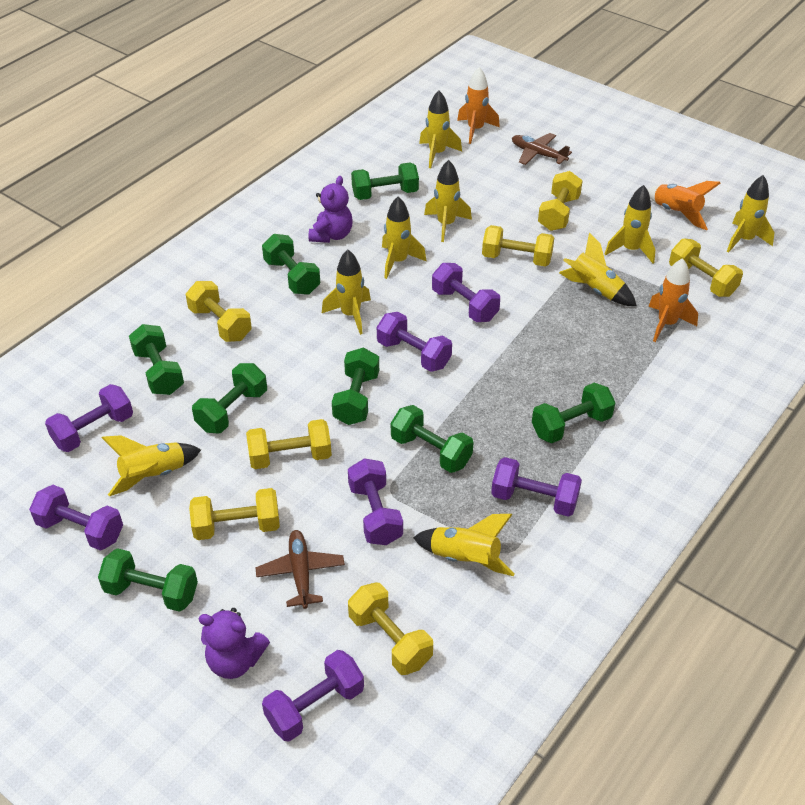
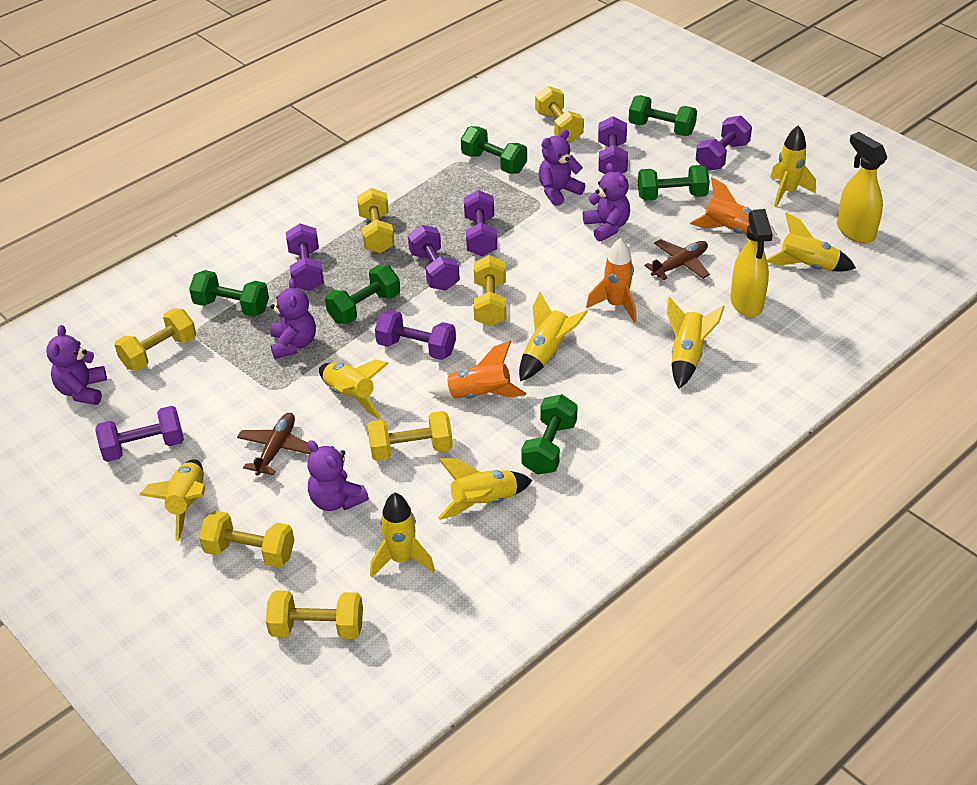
green dumbbell: 8 -> 6
purple teddy bear: 2 -> 5
yellow rocket: 9 -> 8
yellow spray bottle: 0 -> 2

